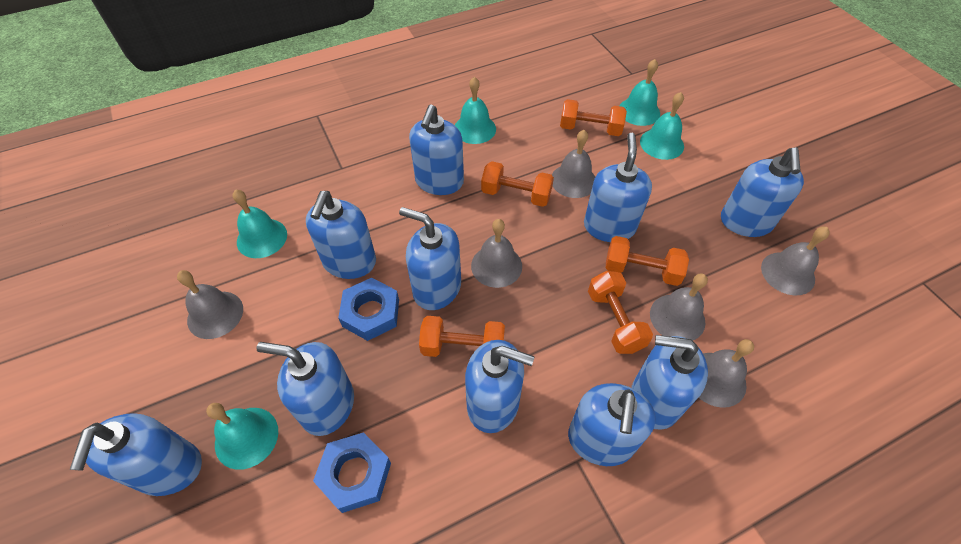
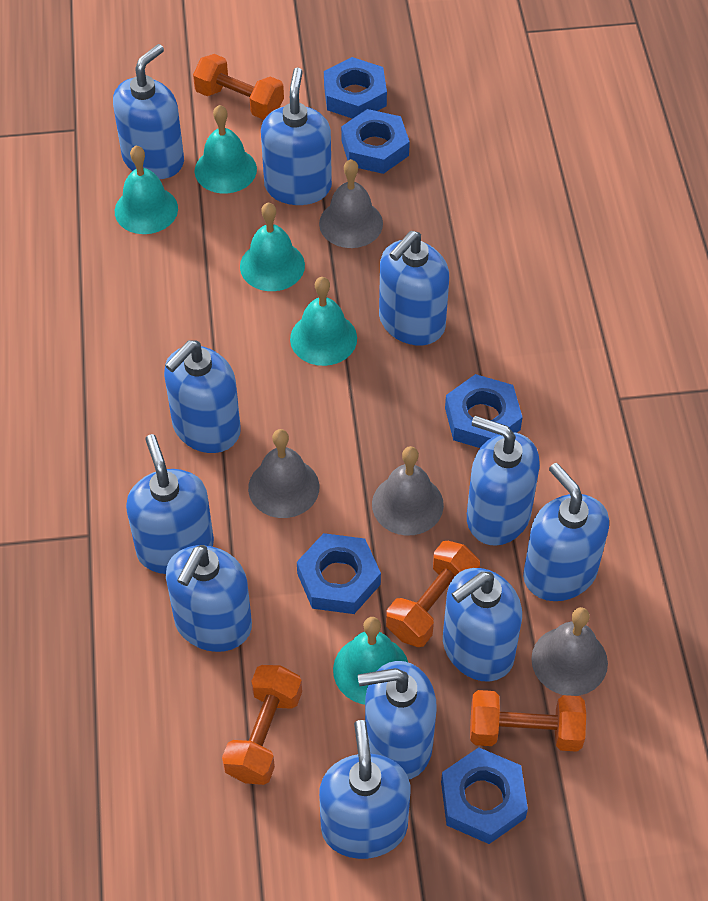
blue nut: 2 -> 5
blue soap dispenser: 10 -> 11
grey bell: 6 -> 4
orange dumbbell: 5 -> 4

